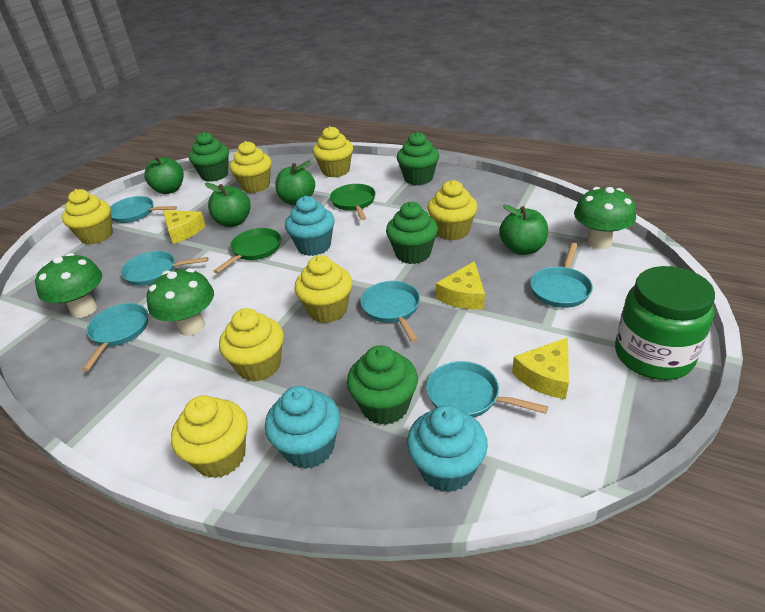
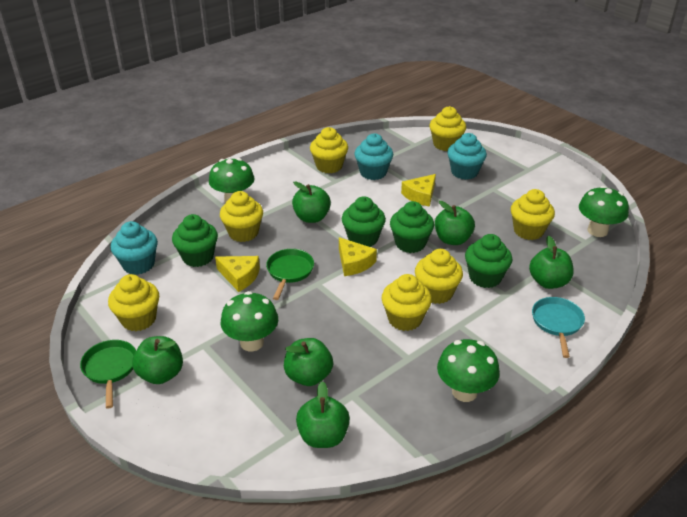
green apple: 4 -> 6
green jar: 1 -> 0
green mushroom: 3 -> 4
turquoise pan: 6 -> 1

